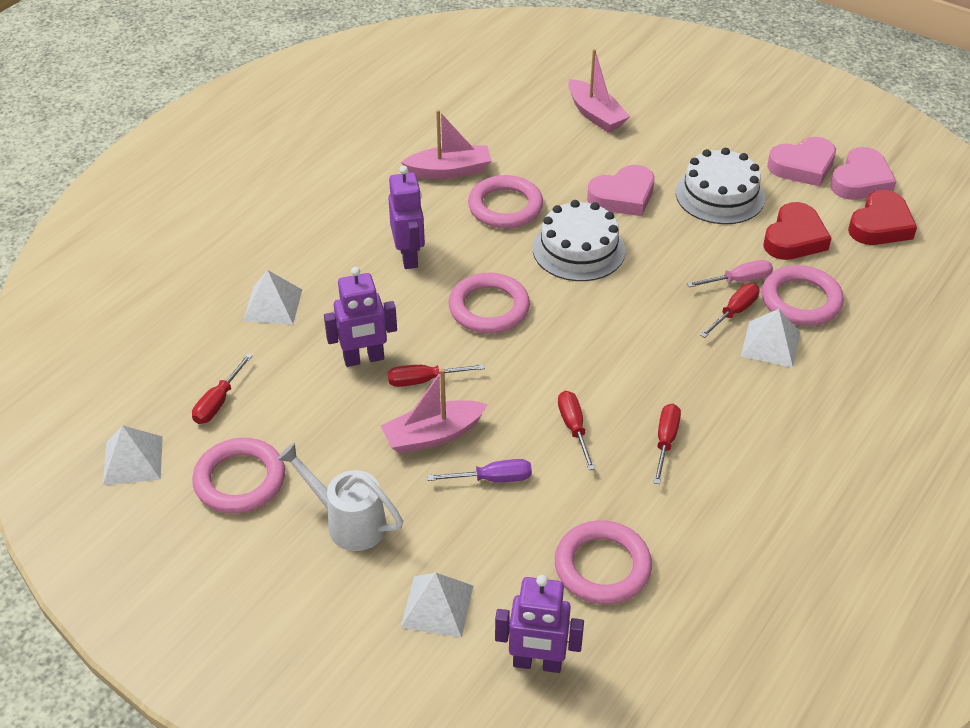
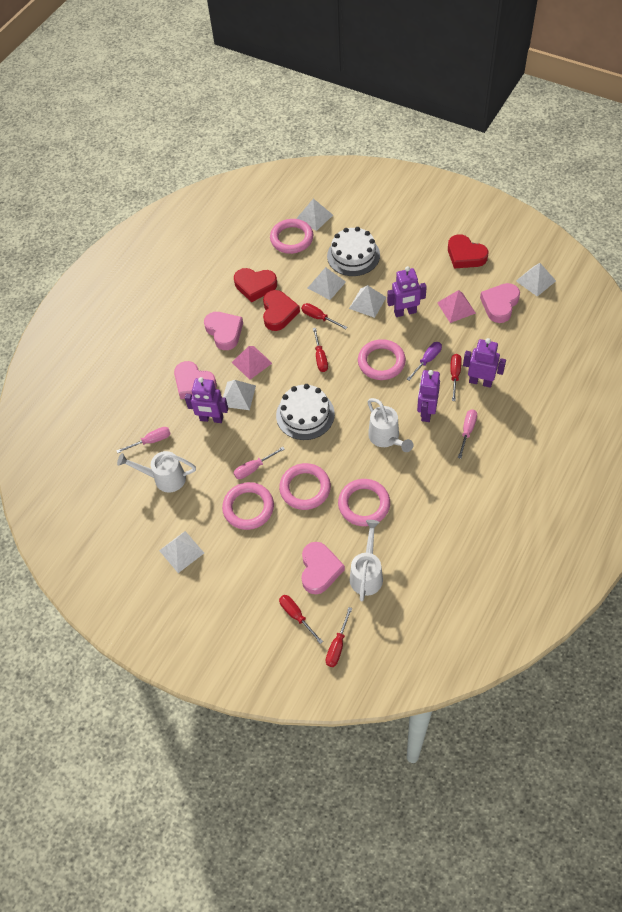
pink boat: 3 -> 0
pink heart: 3 -> 4
pink pyramid: 0 -> 2
pink screwdriver: 1 -> 3
purple robot: 3 -> 4
red heart: 2 -> 3
white pyramid: 4 -> 6
white watering can: 1 -> 3

